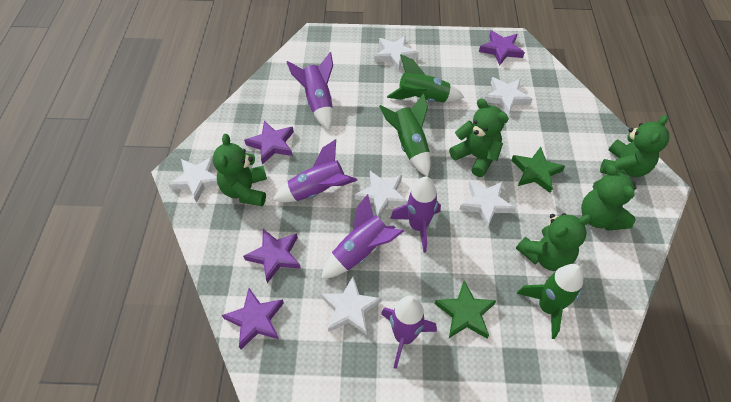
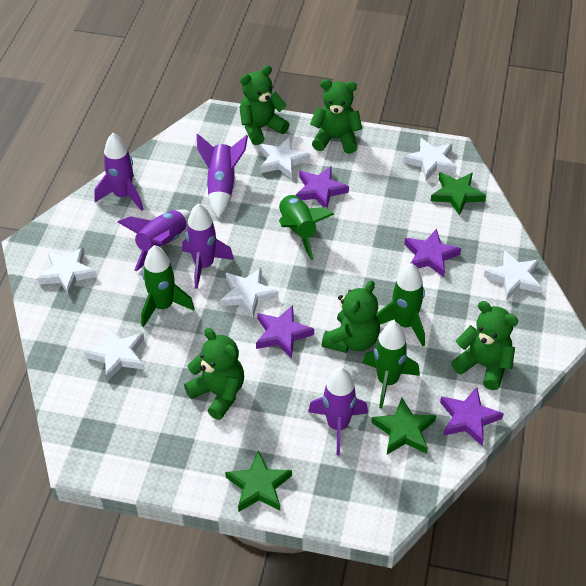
green rocket: 3 -> 4
green star: 2 -> 3

